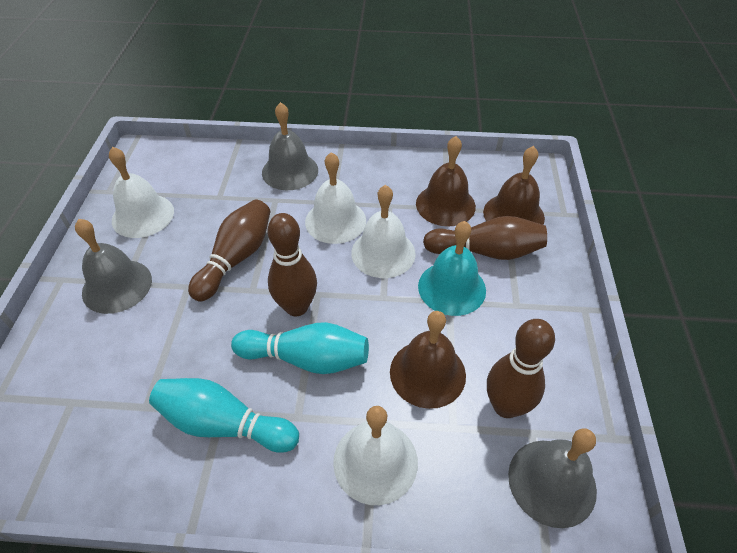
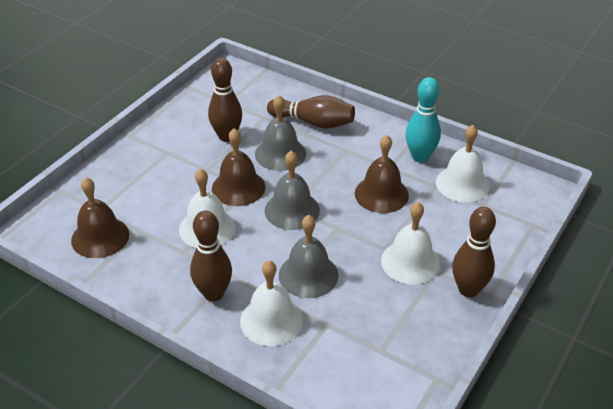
turquoise bell: 1 -> 0
turquoise bowling pin: 2 -> 1

